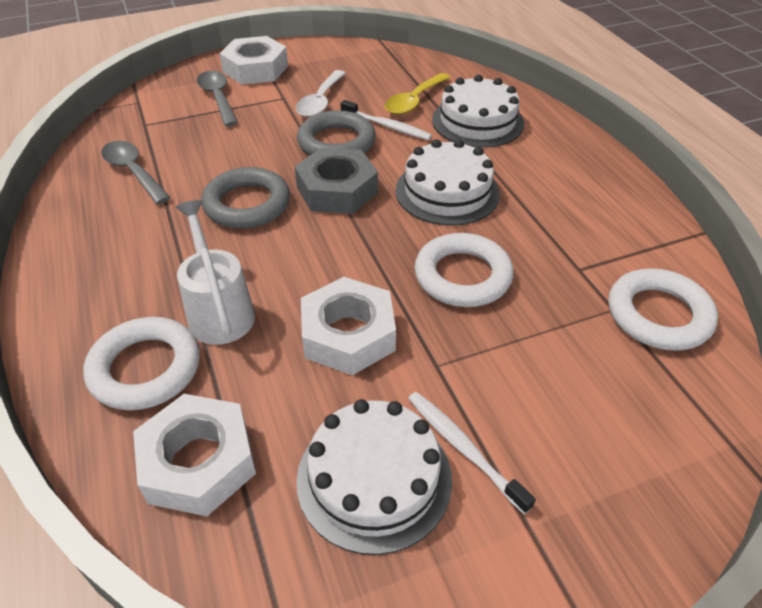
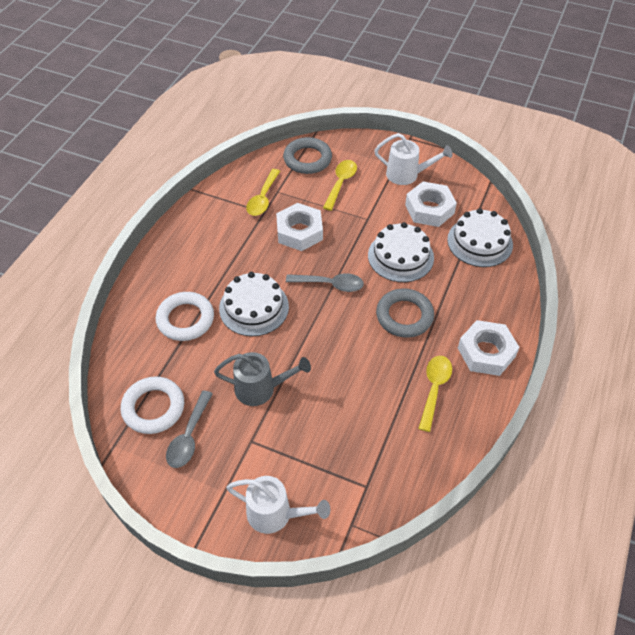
grey nut: 1 -> 0
grey watering can: 0 -> 1
white ring: 3 -> 2
white spoon: 1 -> 0
white toothbrush: 2 -> 0
white watering can: 1 -> 2
yellow spoon: 1 -> 3

